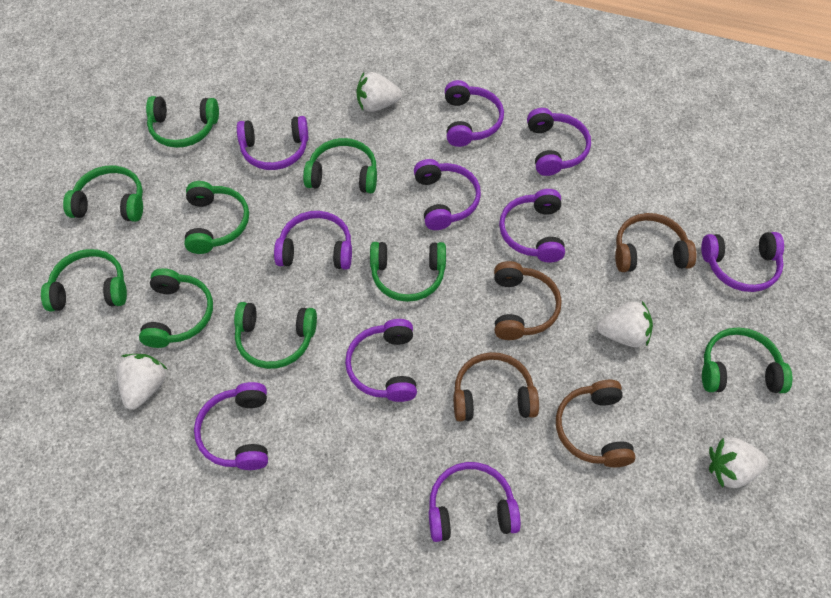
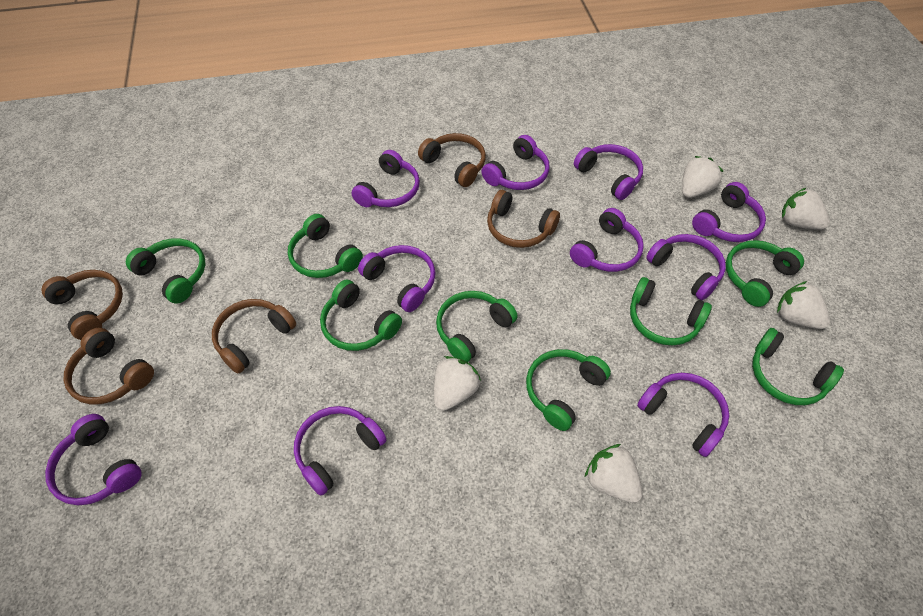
brown headphones: 4 -> 5
green headphones: 9 -> 8
white strawberry: 4 -> 5

